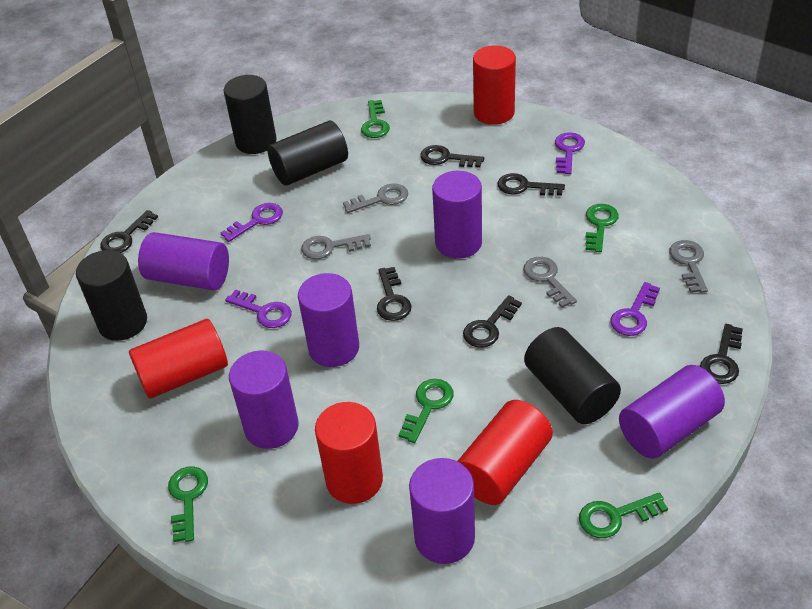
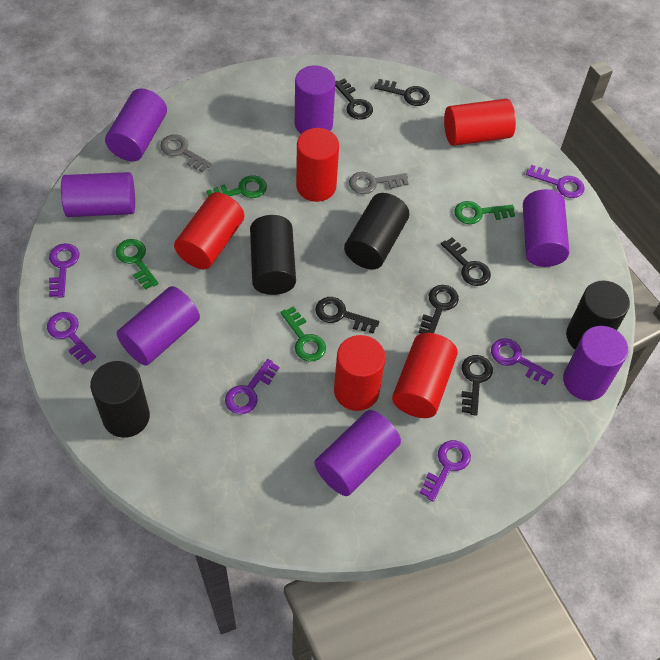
green key: 5 -> 4
grey key: 4 -> 2
purple cylinder: 6 -> 7
purple key: 4 -> 6
red cylinder: 4 -> 5

